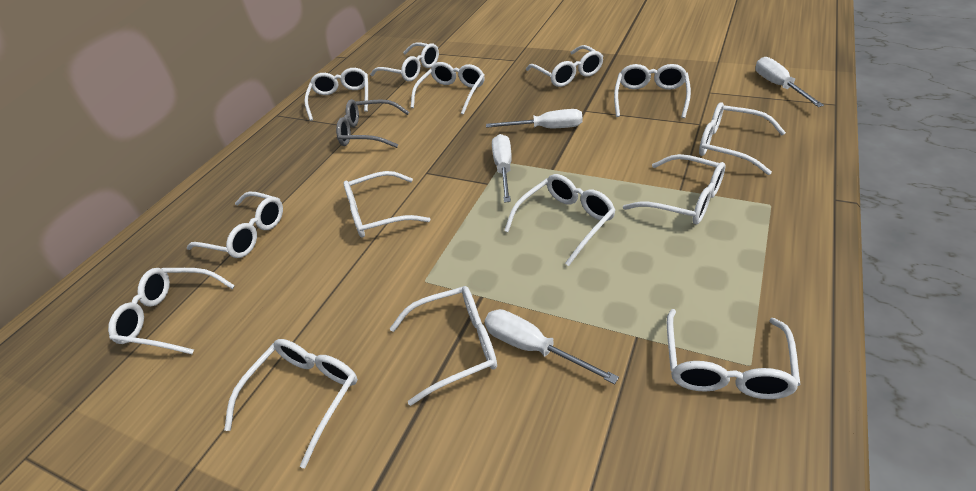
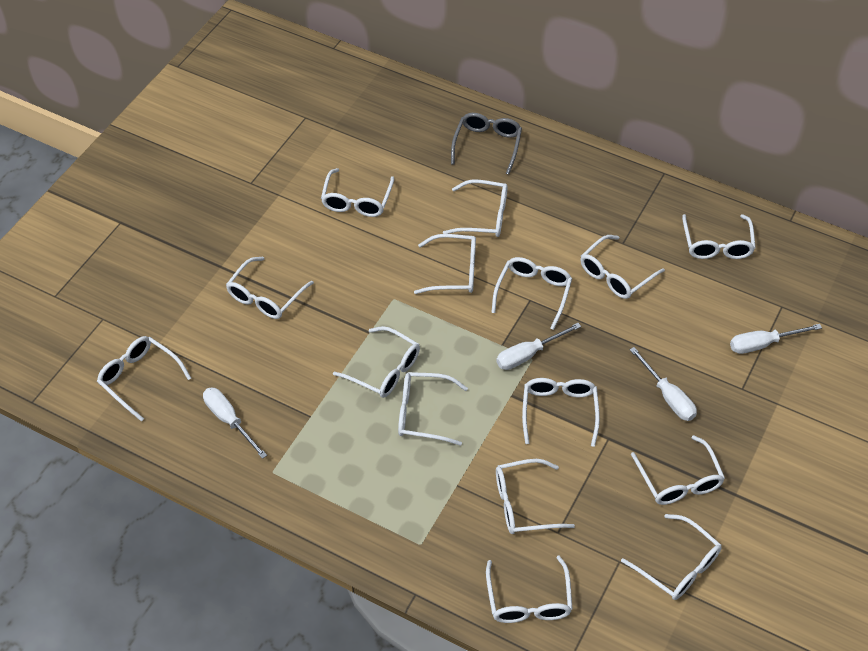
white glasses: 14 -> 15

